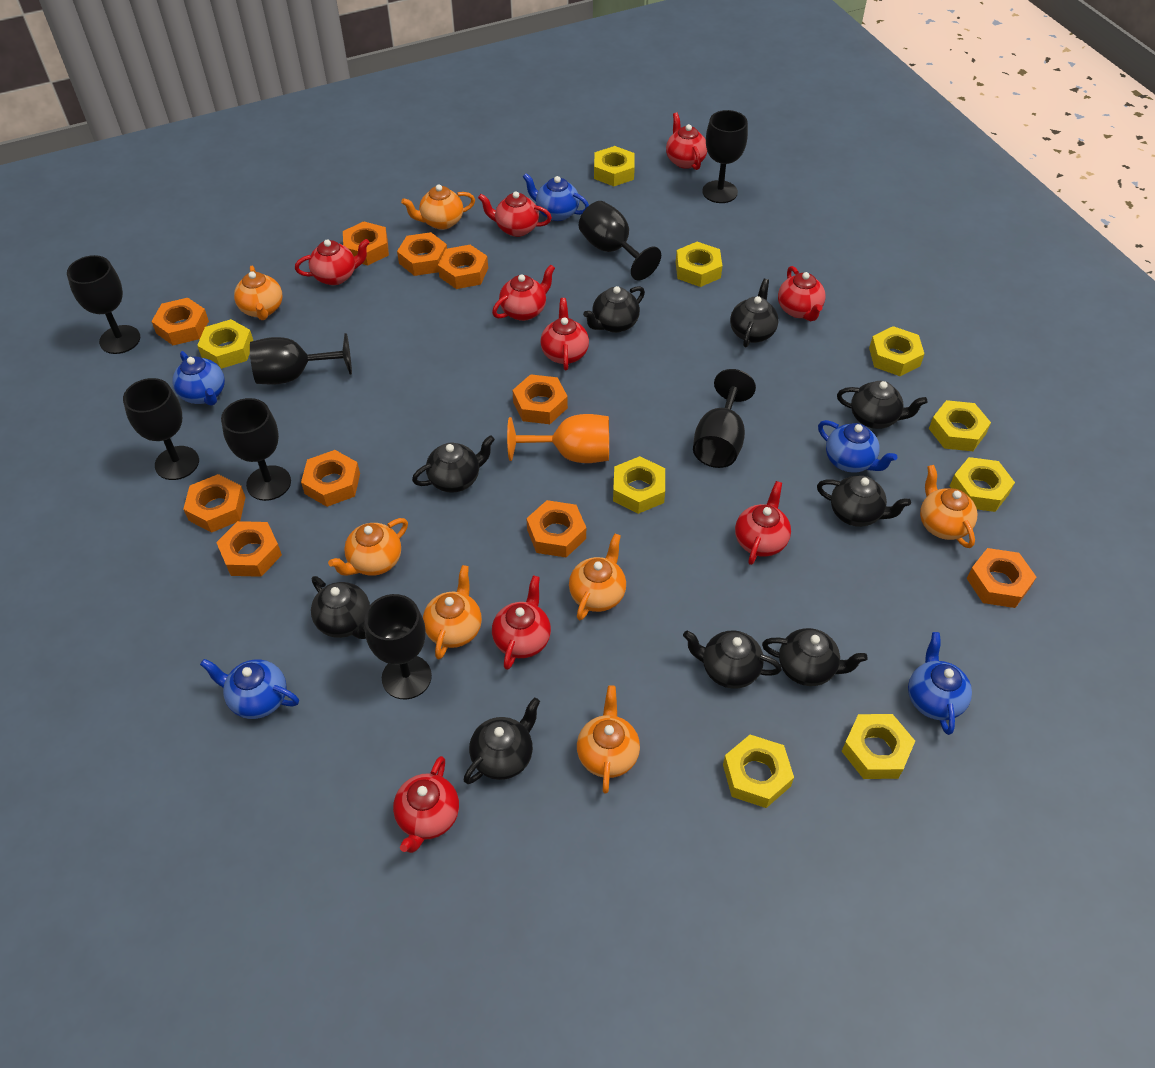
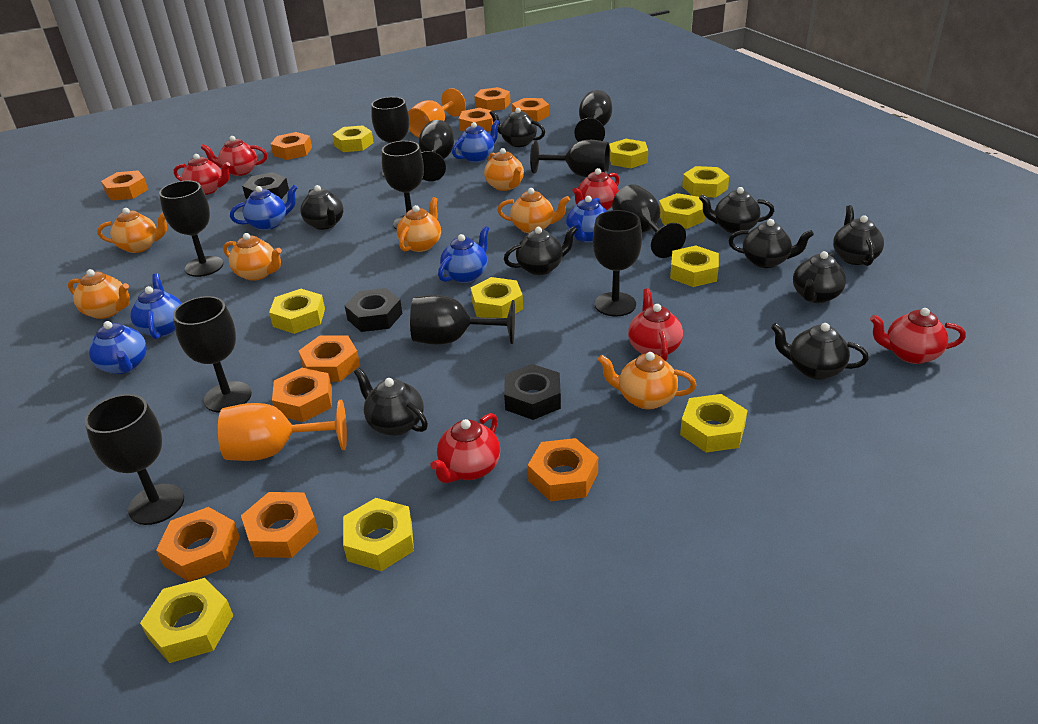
black goblet: 8 -> 11
black nut: 0 -> 3
blue teapot: 5 -> 6
orange goblet: 1 -> 2
red teapot: 9 -> 6
yellow nut: 9 -> 10

